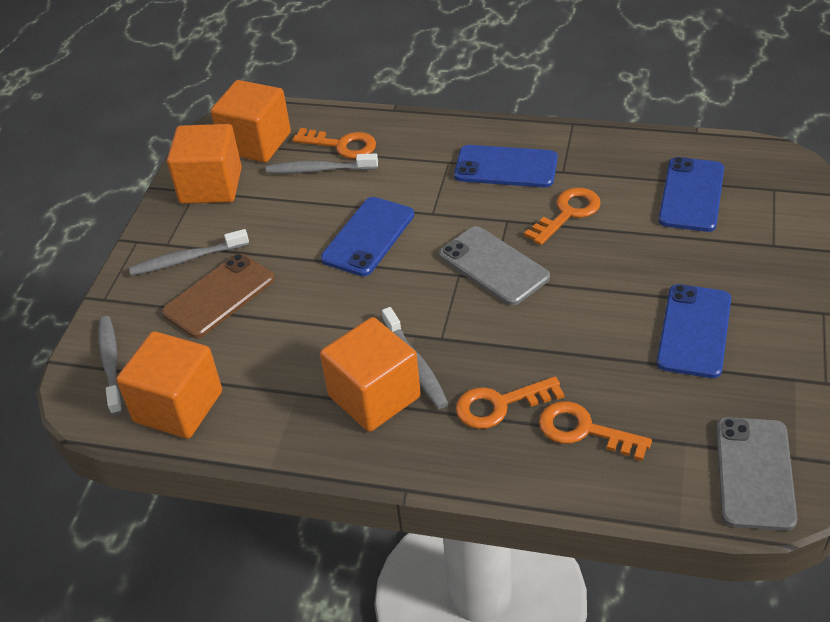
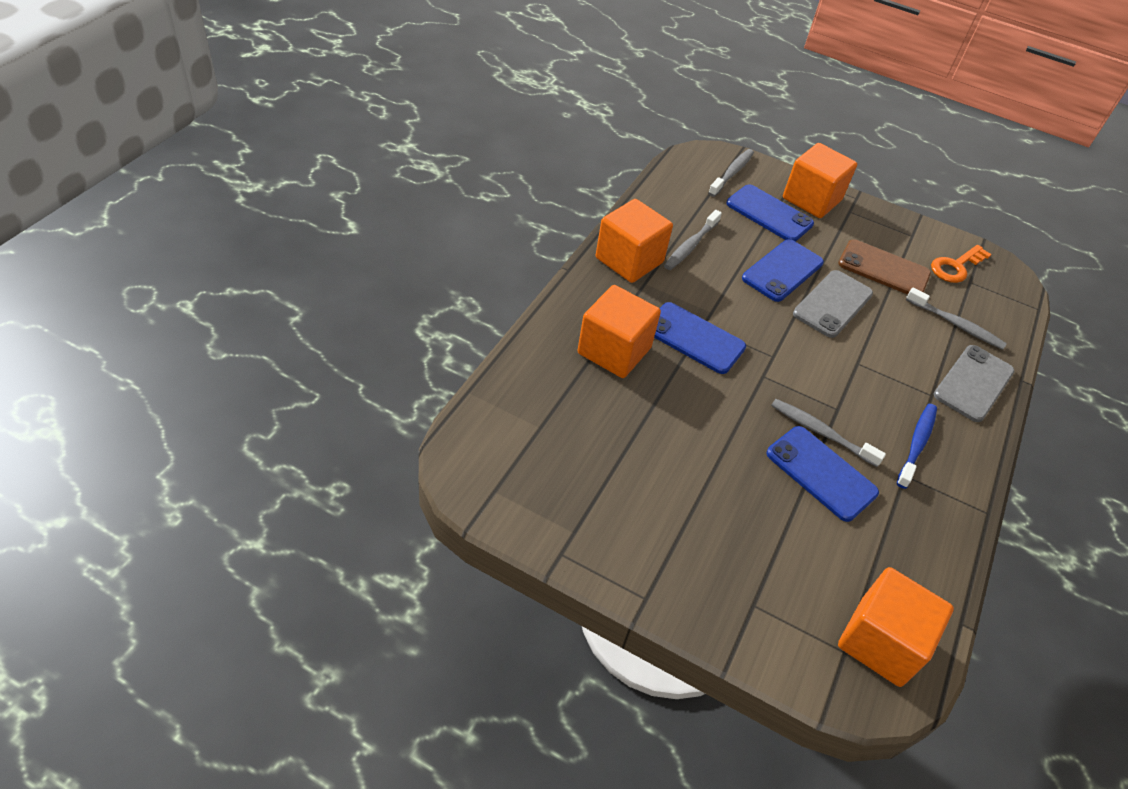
blue toothbrush: 0 -> 1
orange key: 4 -> 1

